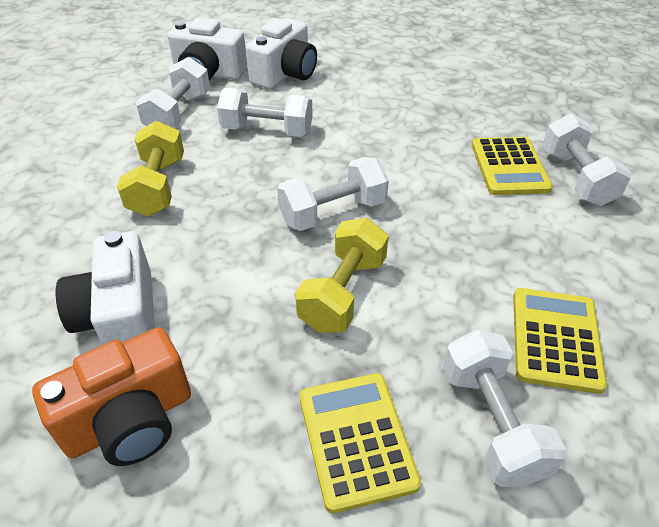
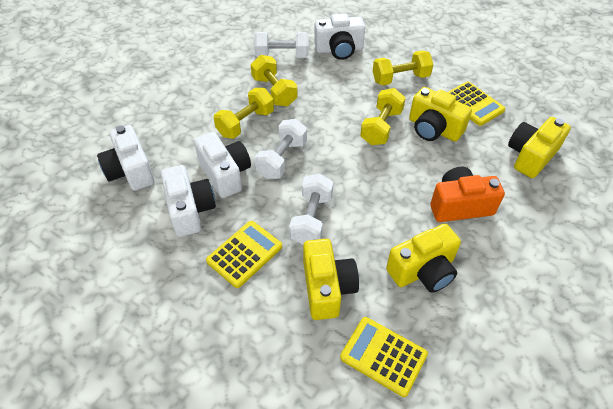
white camera: 3 -> 4
white dumbbell: 5 -> 3
yellow camera: 0 -> 4
yellow dumbbell: 2 -> 4

